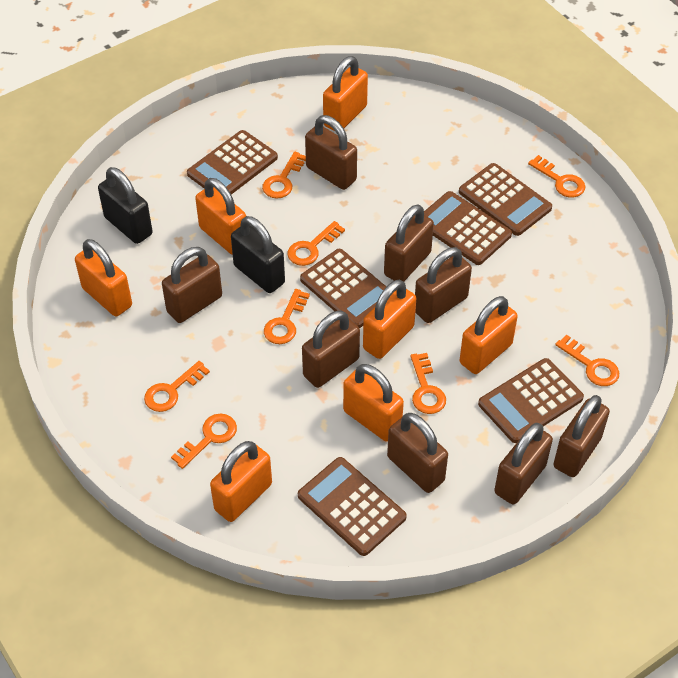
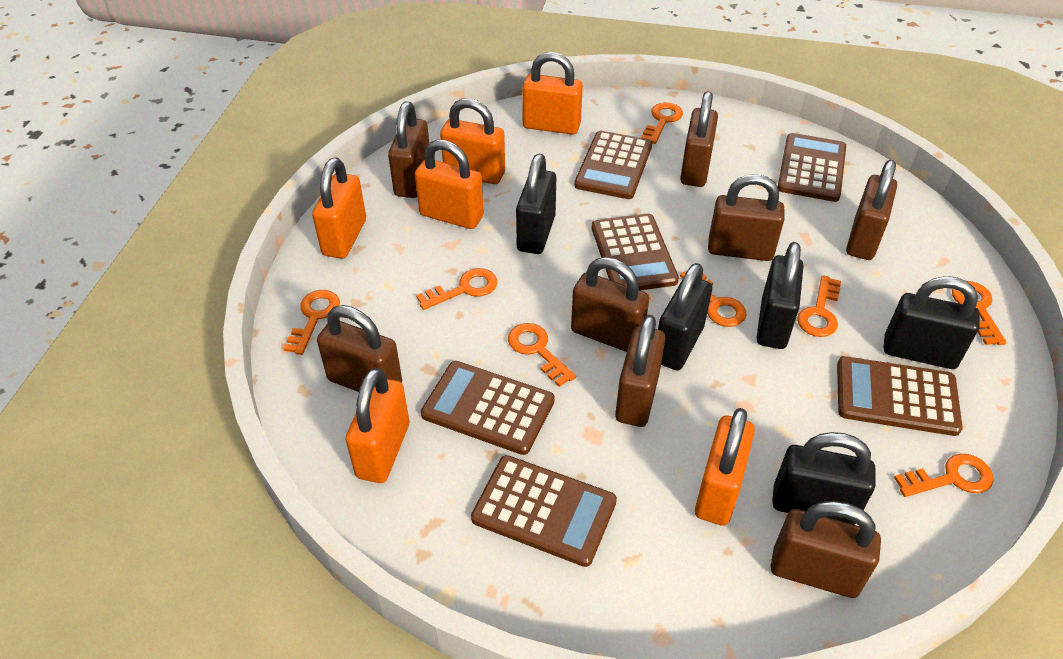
black padlock: 2 -> 5
orange padlock: 7 -> 6

